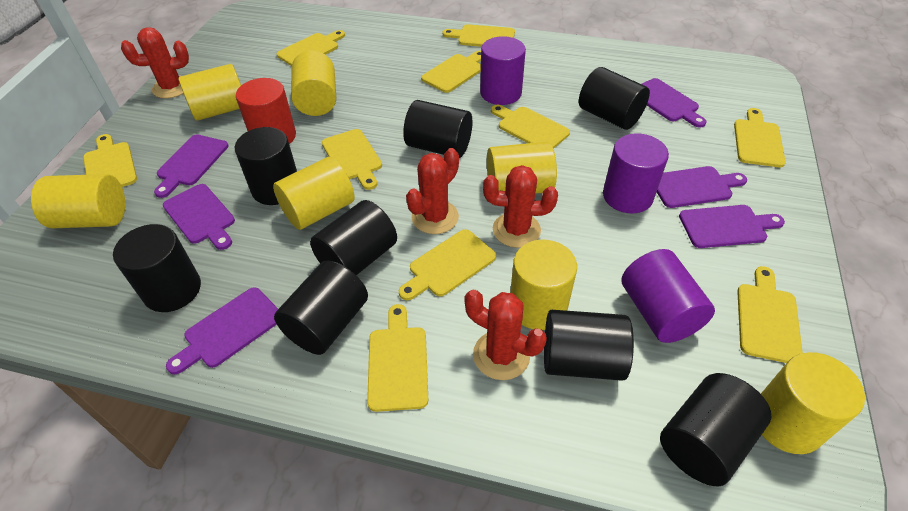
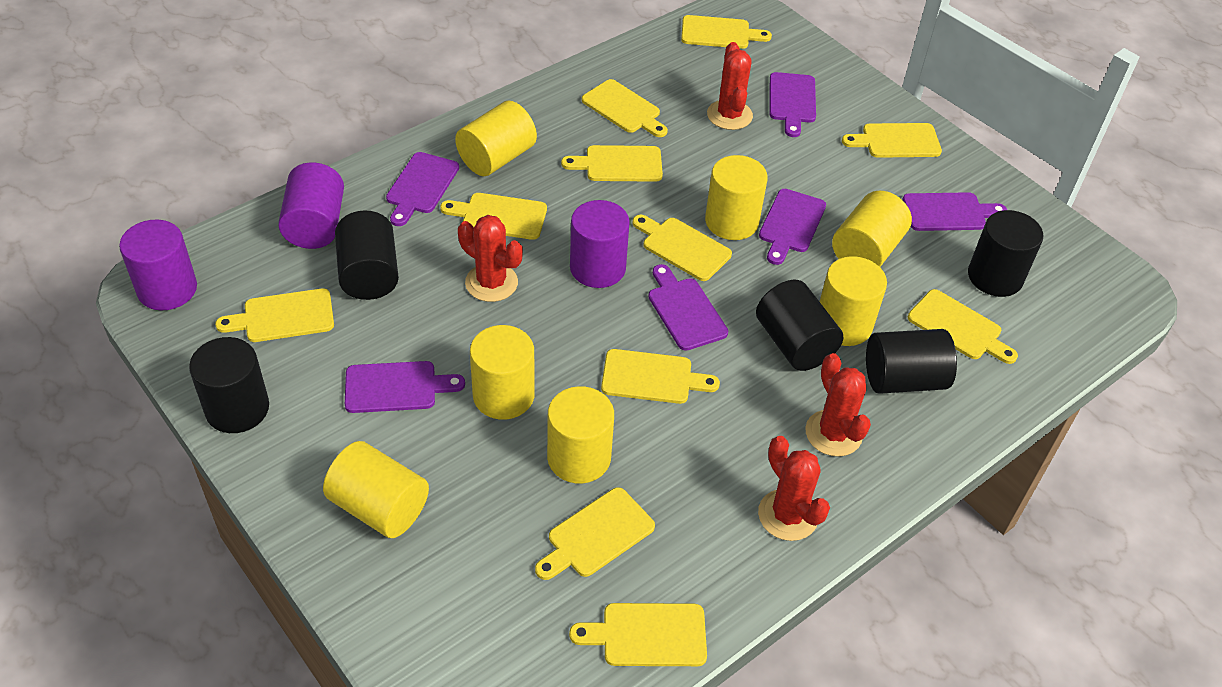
black cylinder: 8 -> 5
red cylinder: 1 -> 0
yellow cutting board: 10 -> 11

